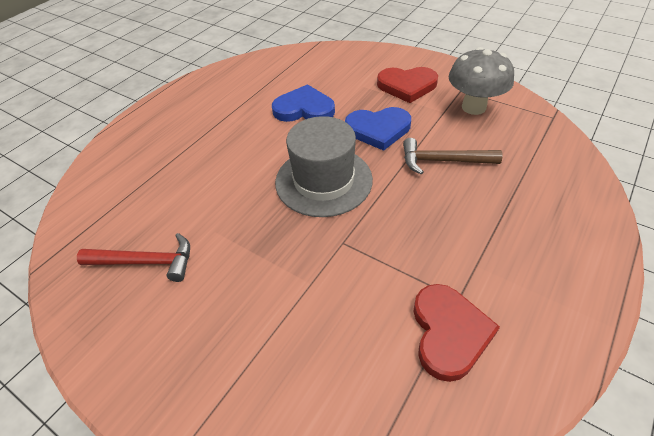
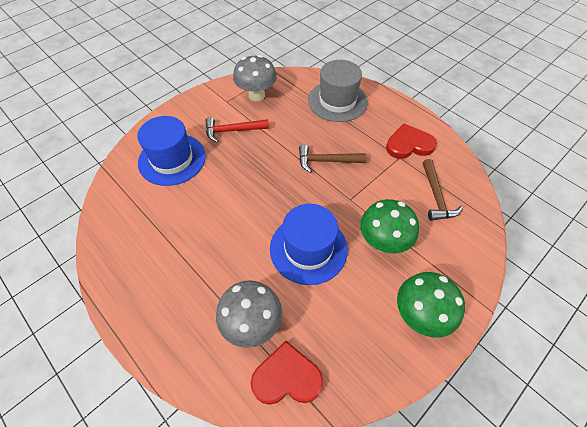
blue hat: 0 -> 2
blue heart: 2 -> 0
brown hammer: 1 -> 2
green mushroom: 0 -> 2
grey mushroom: 1 -> 2

